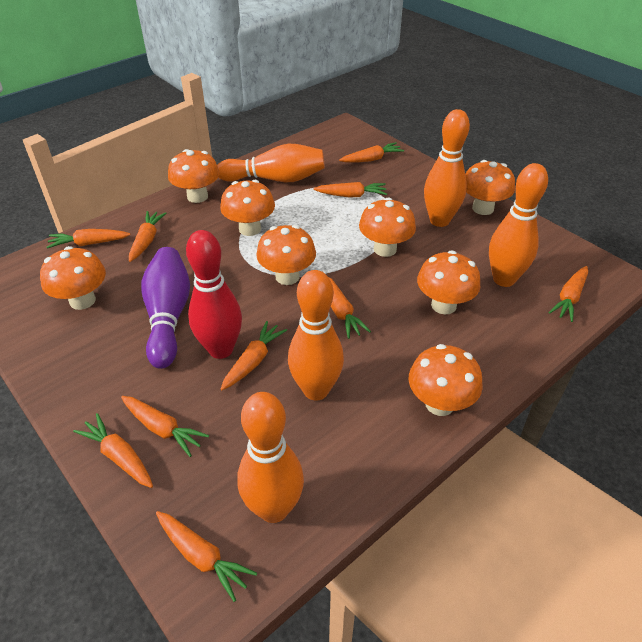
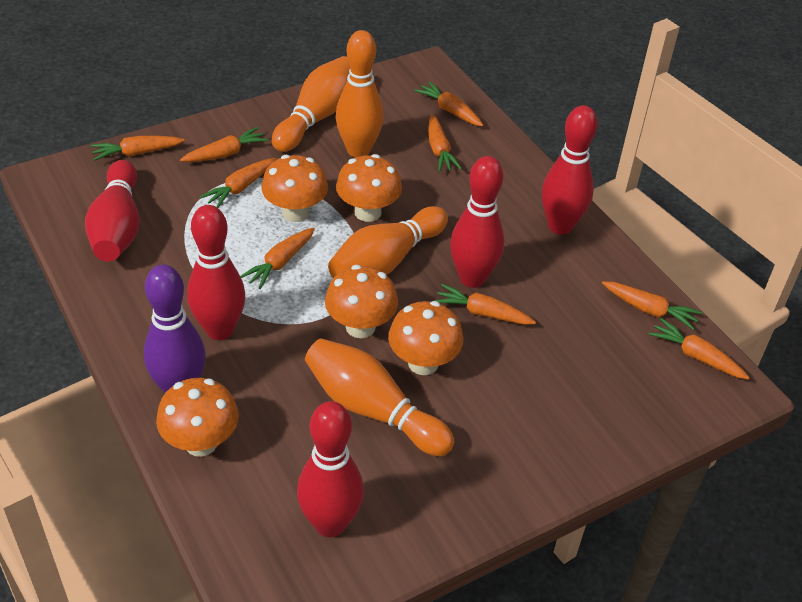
orange bowling pin: 5 -> 4
orange carrot: 10 -> 9
orange mushroom: 8 -> 5
red bowling pin: 1 -> 5

